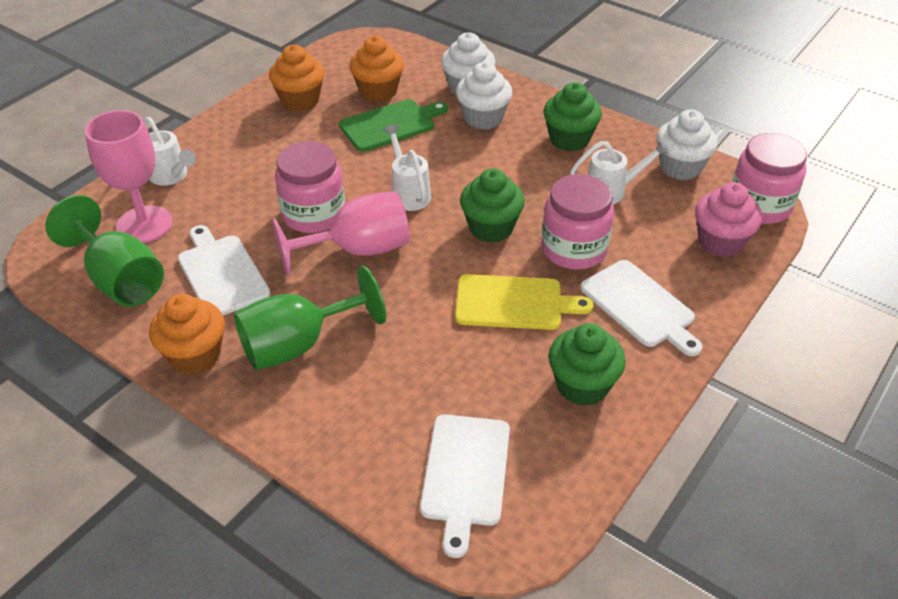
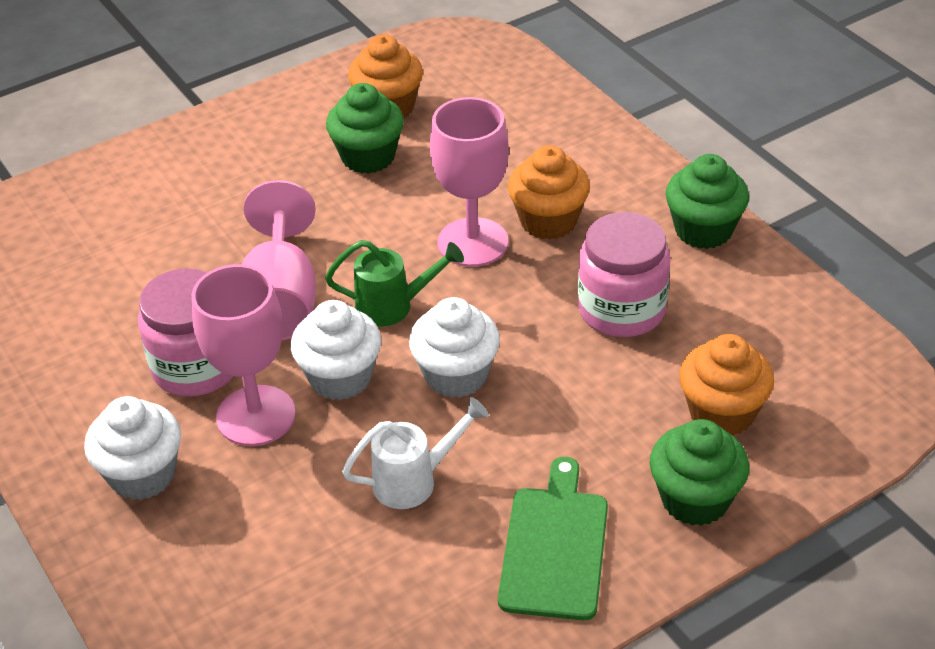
green goblet: 2 -> 0
green watering can: 0 -> 1
pink cupcake: 1 -> 0
pink goblet: 2 -> 3
pink jar: 3 -> 2
white cutting board: 3 -> 0
white watering can: 3 -> 1
yellow cutting board: 1 -> 0

